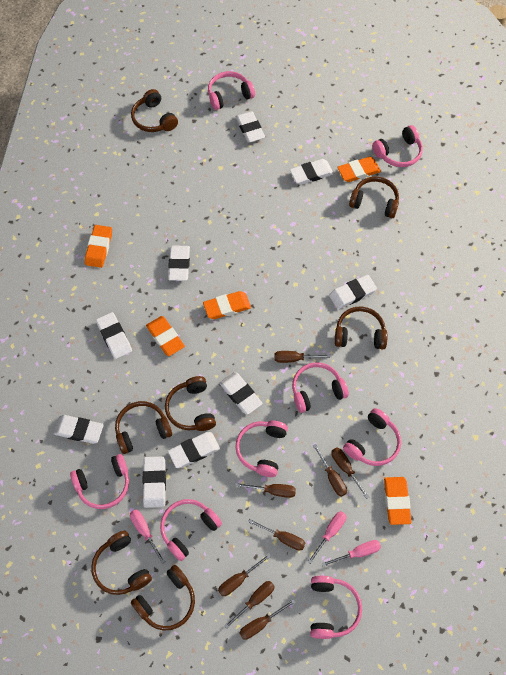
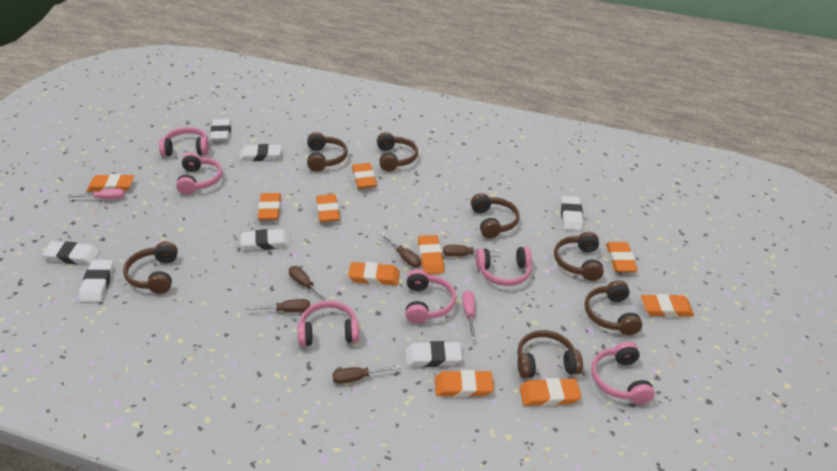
brown screwdriver: 8 -> 5
orange eraser: 5 -> 10
pink headphones: 8 -> 6
pink screwdriver: 3 -> 2
white eraser: 9 -> 7

